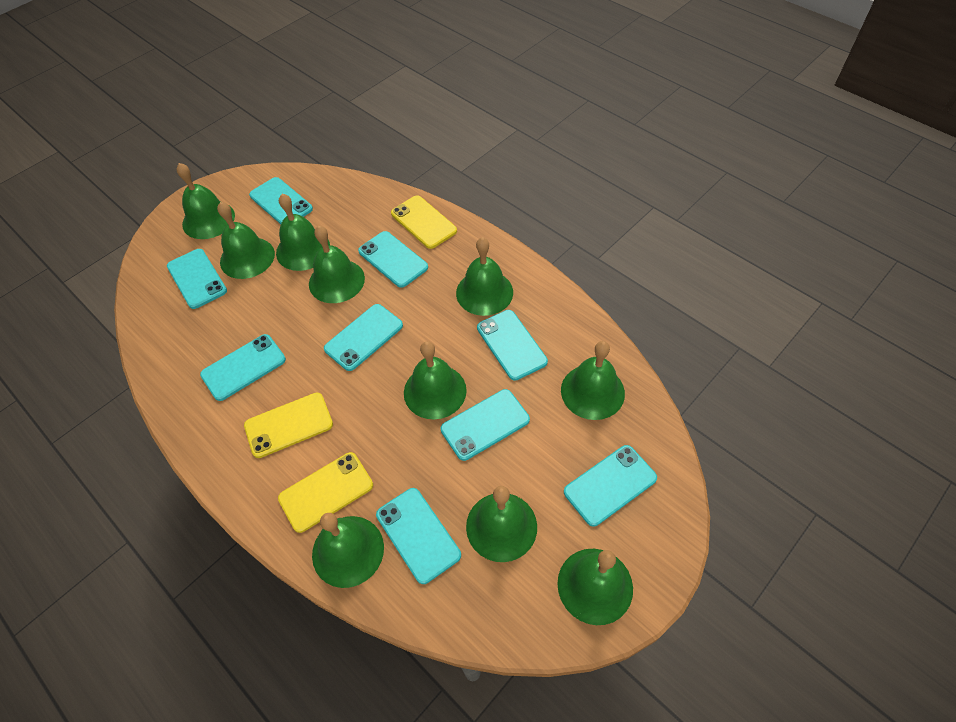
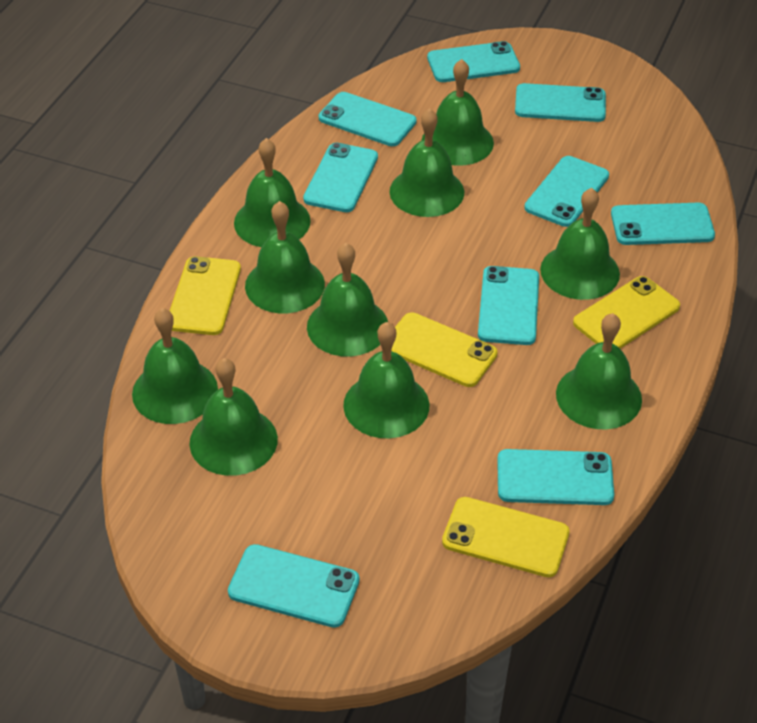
yellow phone: 3 -> 4

